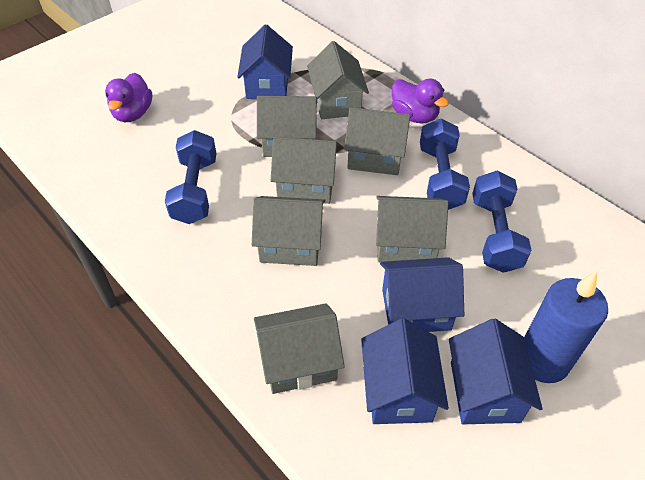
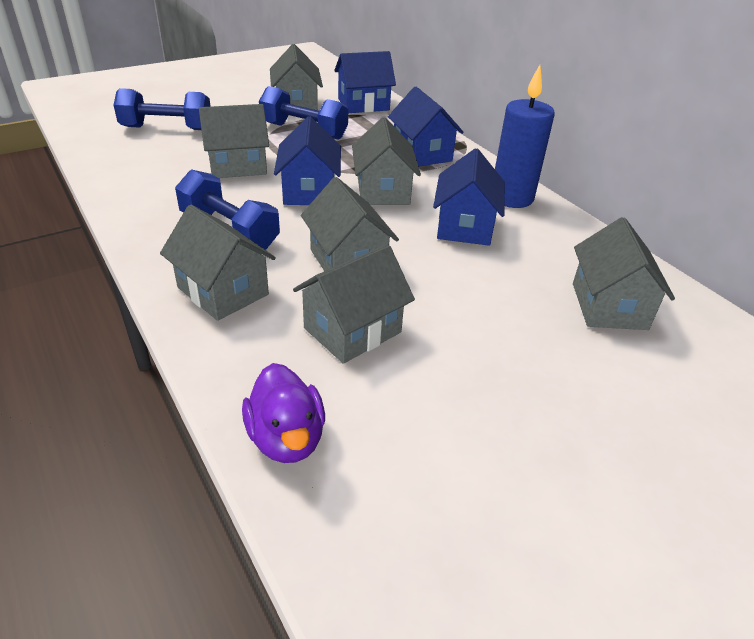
purple duck: 2 -> 1

